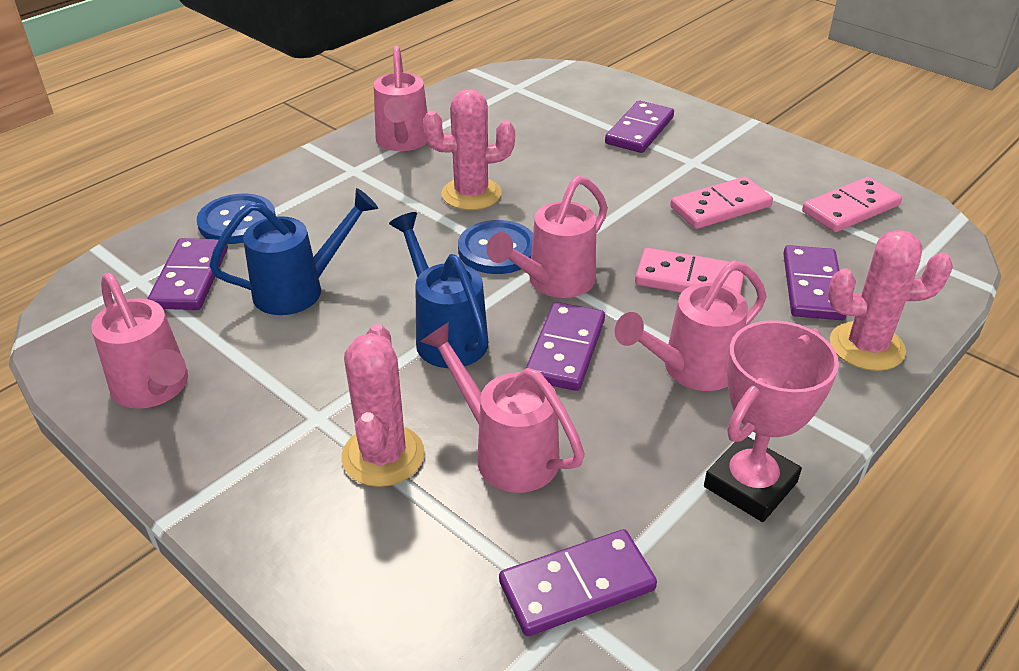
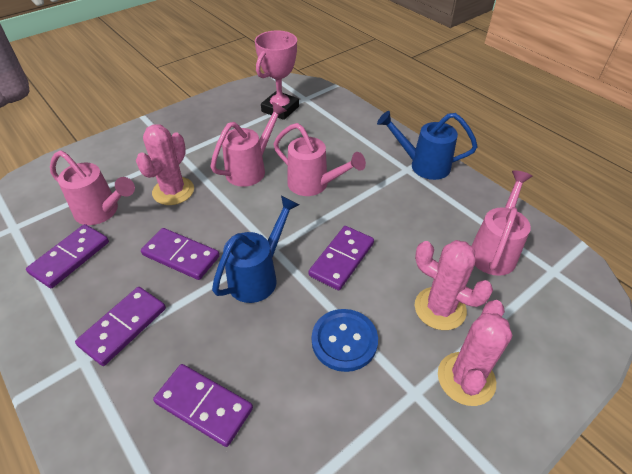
blue button: 2 -> 1
pink domino: 3 -> 0
pink watering can: 5 -> 4

